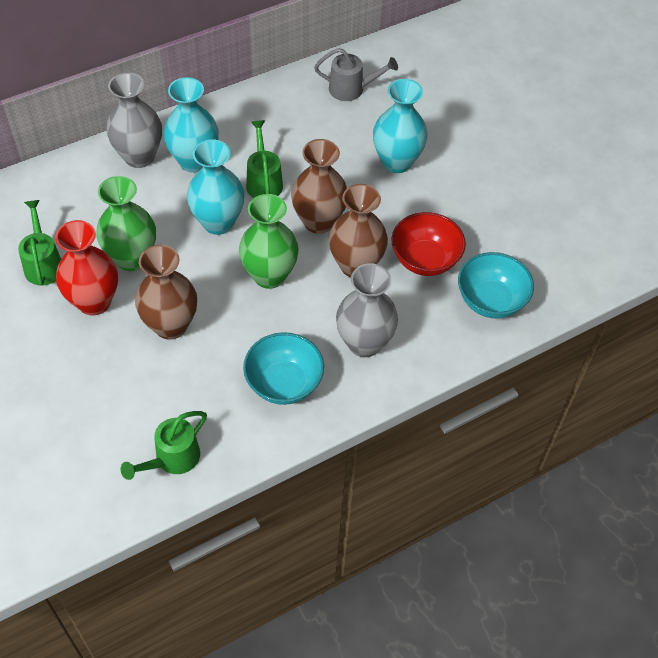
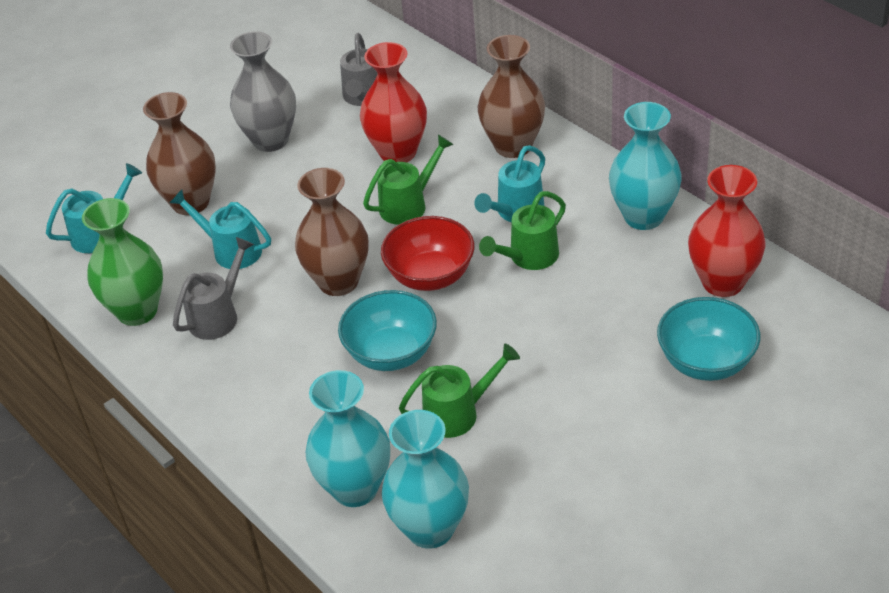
green vase: 2 -> 1
grey vase: 2 -> 1
grey watering can: 1 -> 2
red vase: 1 -> 2
turquoise watering can: 0 -> 3

